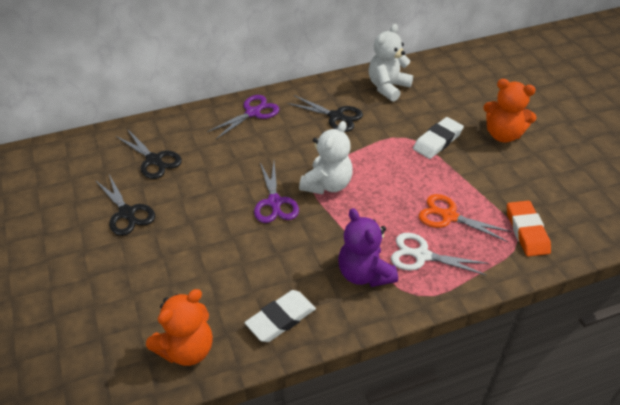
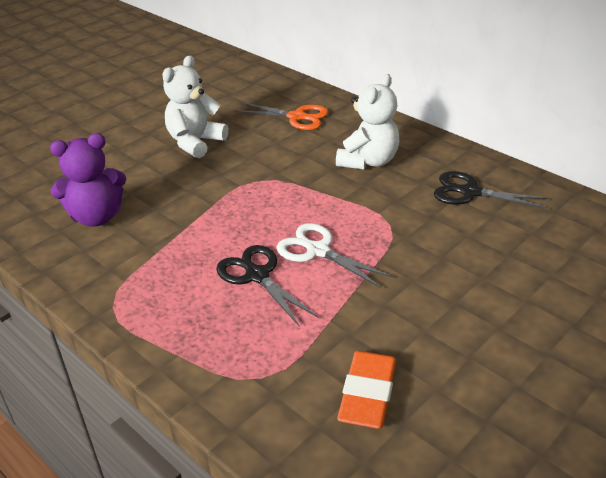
black scissors: 3 -> 2
orange teddy bear: 2 -> 0
purple scissors: 2 -> 0
white eraser: 2 -> 0

